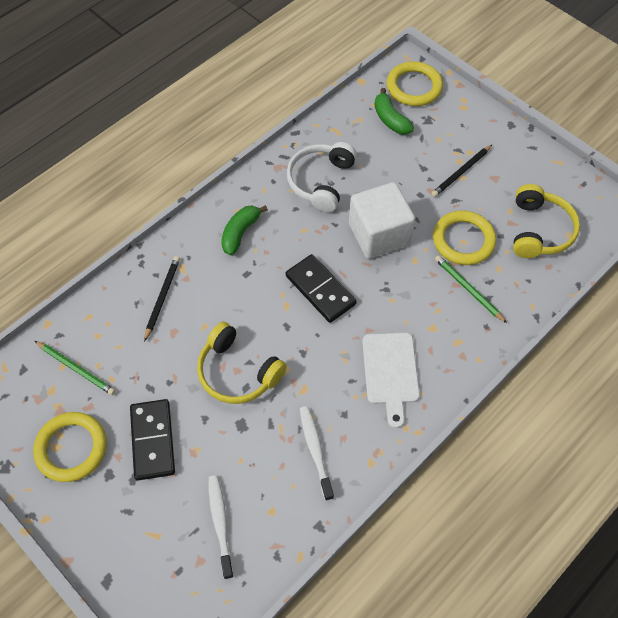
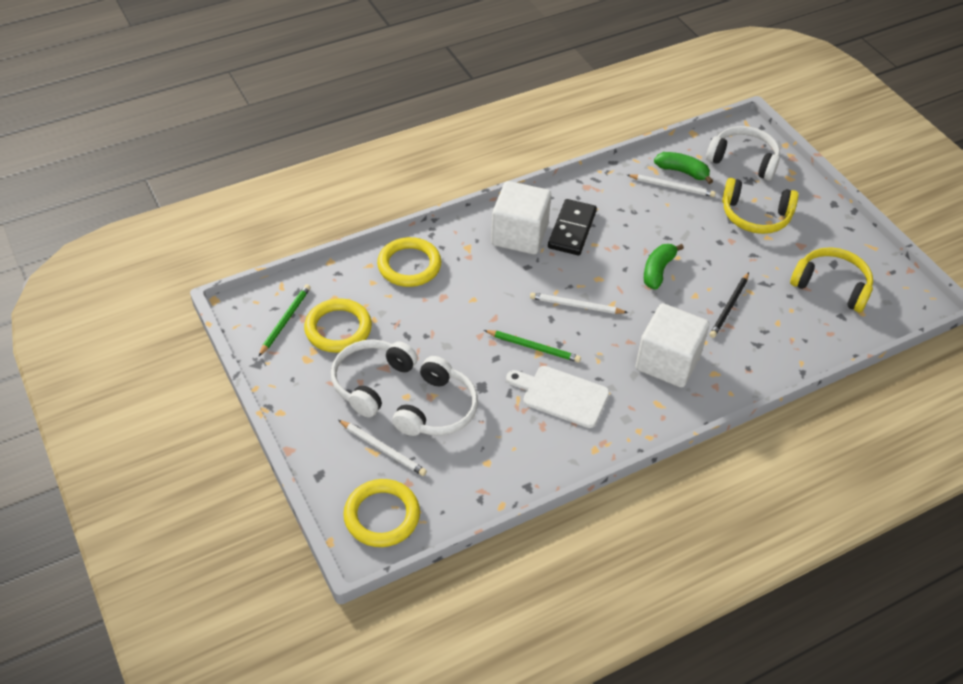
black domino: 2 -> 1
black pencil: 2 -> 1
white cube: 1 -> 2
white headphones: 1 -> 3
white pencil: 0 -> 3
white toothbrush: 2 -> 0

